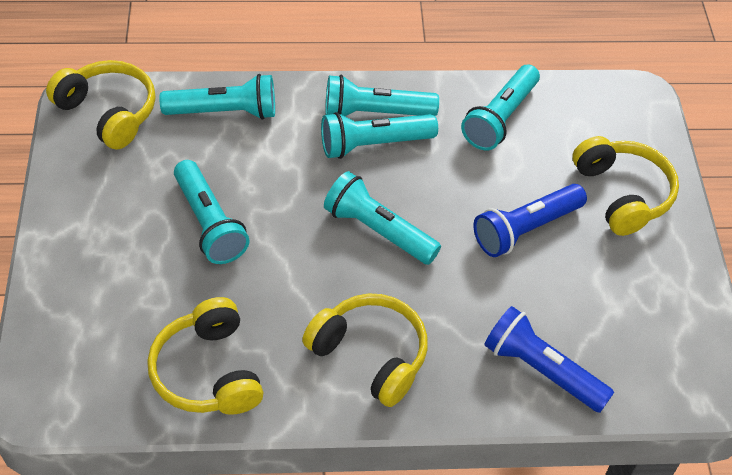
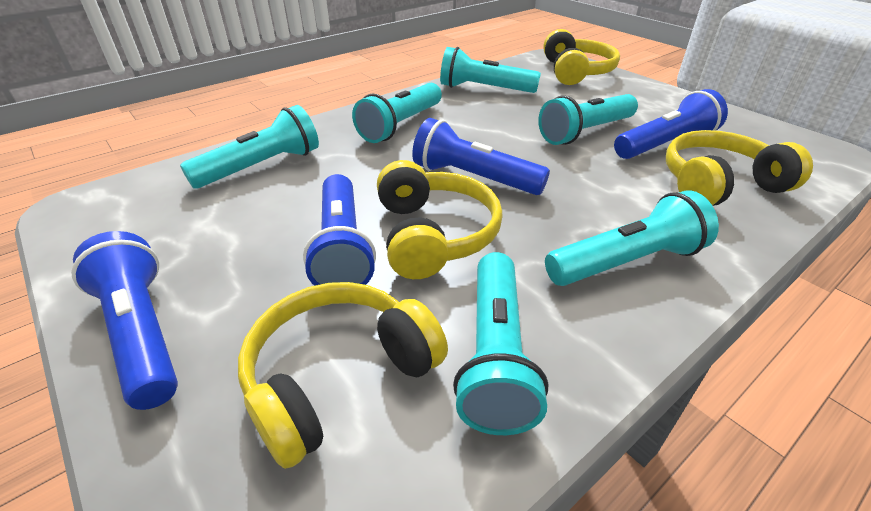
blue flashlight: 2 -> 4

